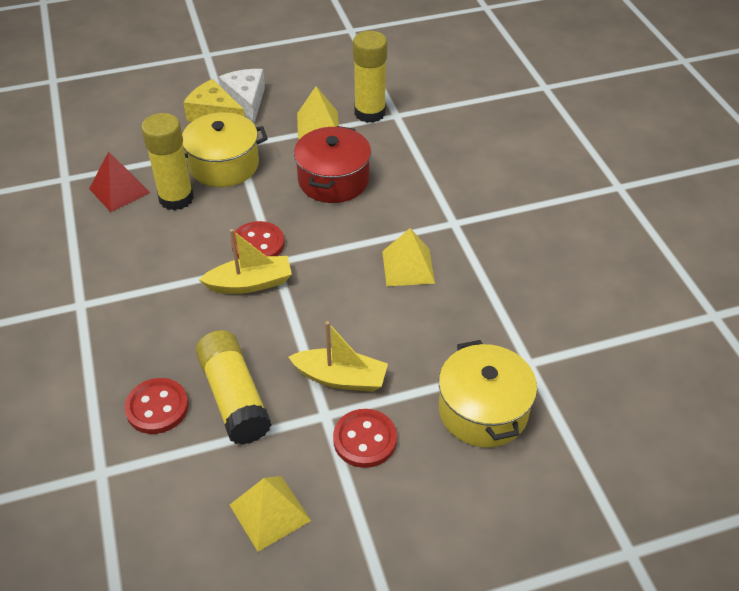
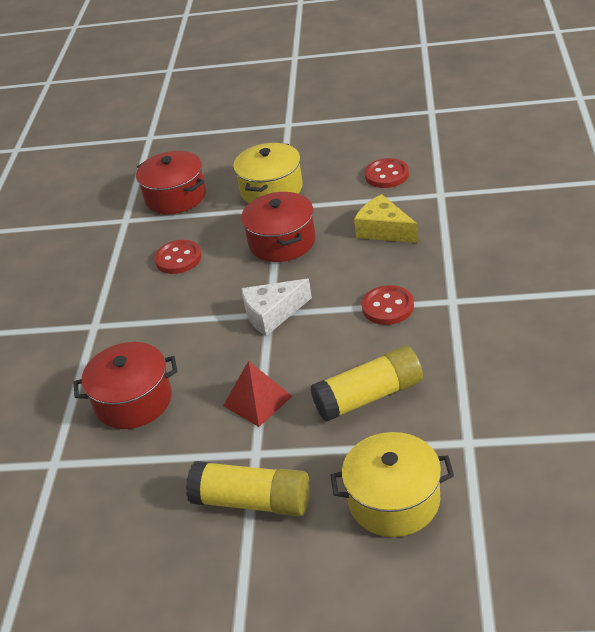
red pot: 1 -> 3
yellow boat: 2 -> 0
yellow glue stick: 3 -> 2
yellow pyramid: 3 -> 0

